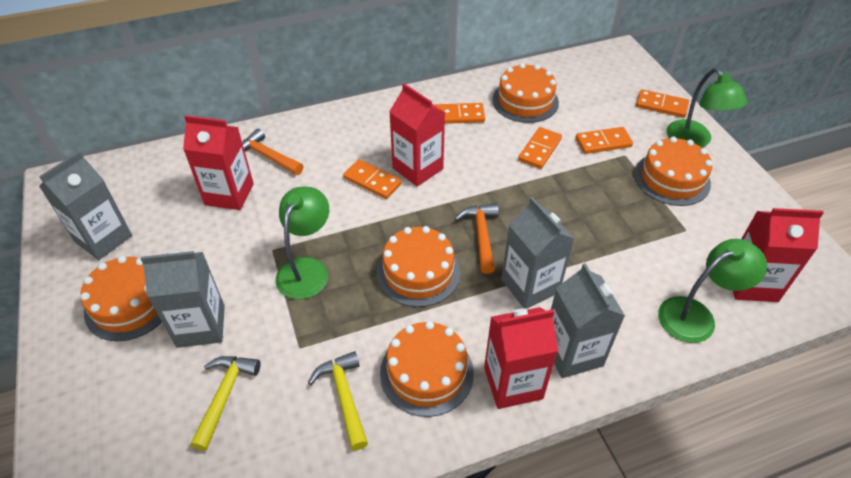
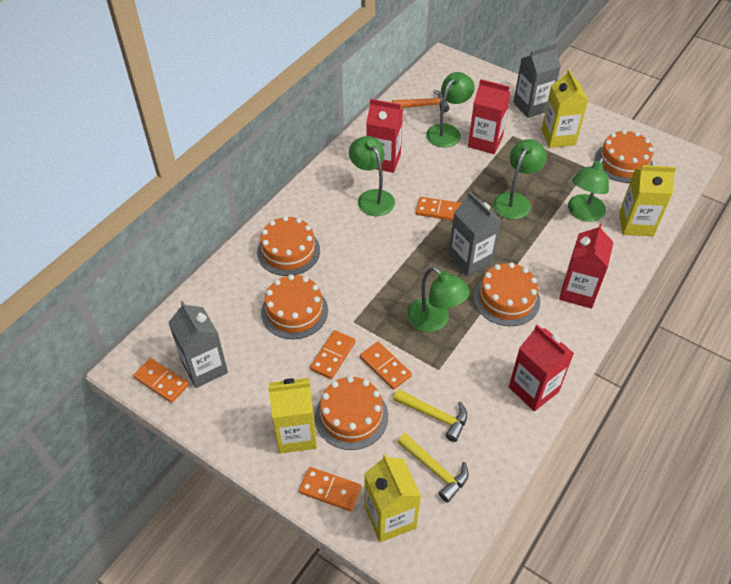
green lamp: 3 -> 5
grey carton: 4 -> 3
orange hammer: 2 -> 1
yellow carton: 0 -> 4

